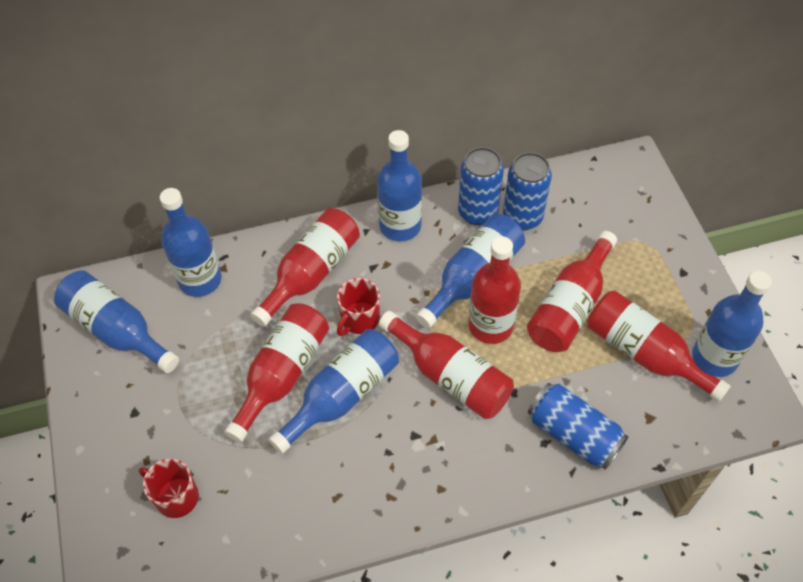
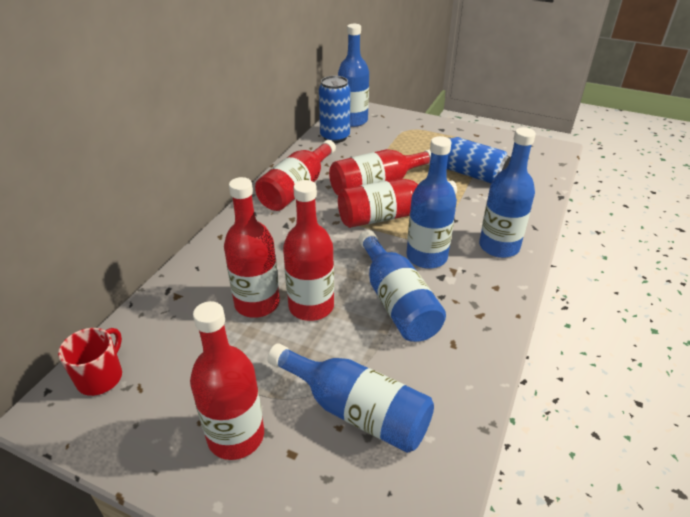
blue bottle: 6 -> 5
blue can: 3 -> 2
red mug: 2 -> 1

